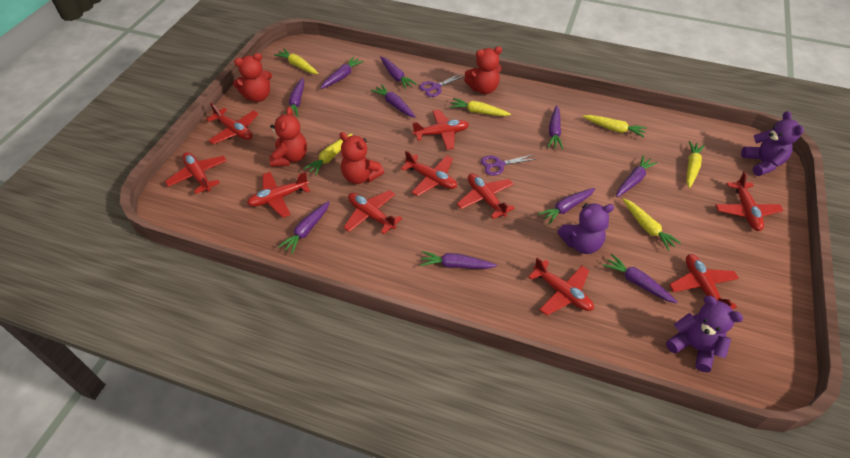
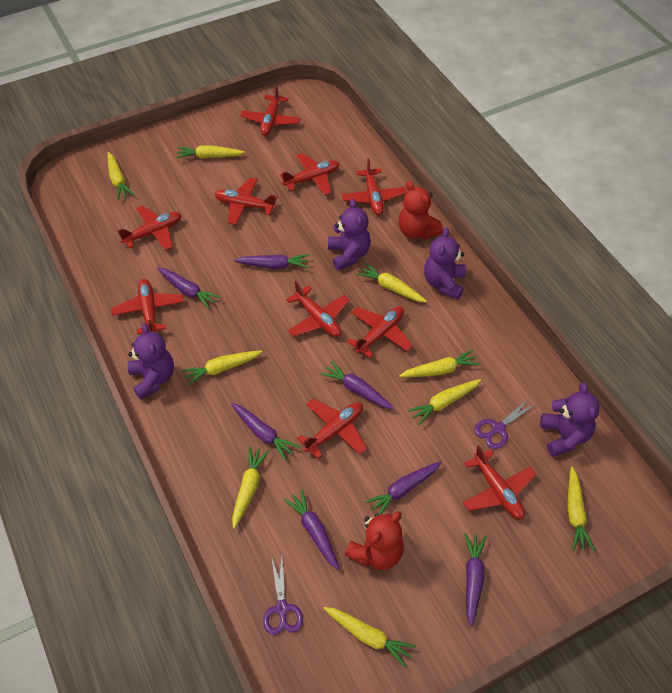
purple carrot: 10 -> 7
purple teddy bear: 3 -> 4
red teddy bear: 4 -> 2
yellow carrot: 6 -> 9

